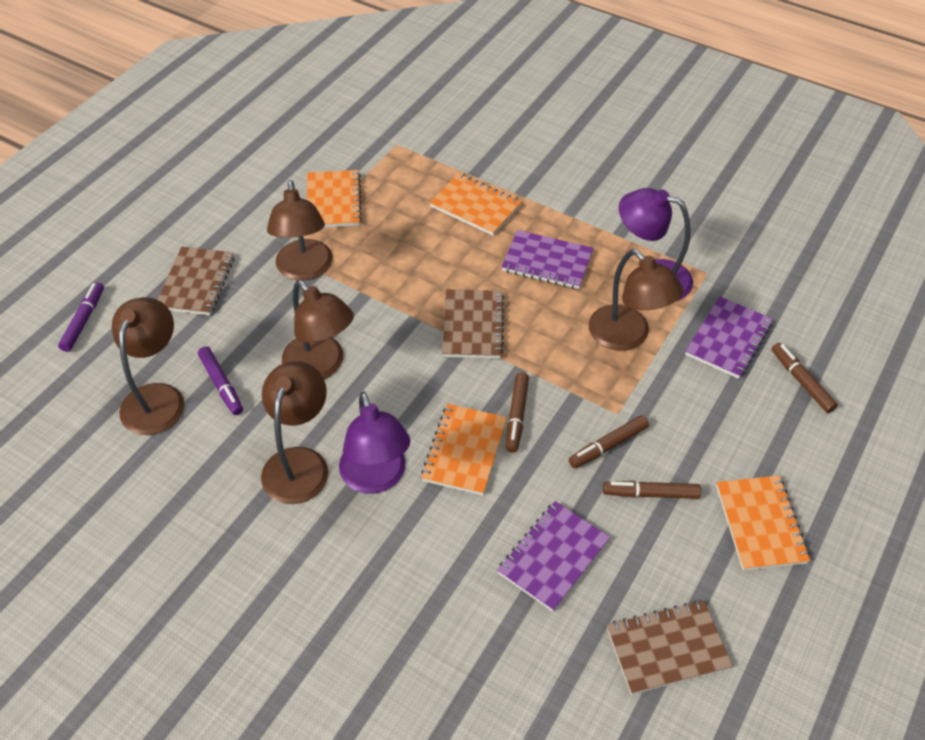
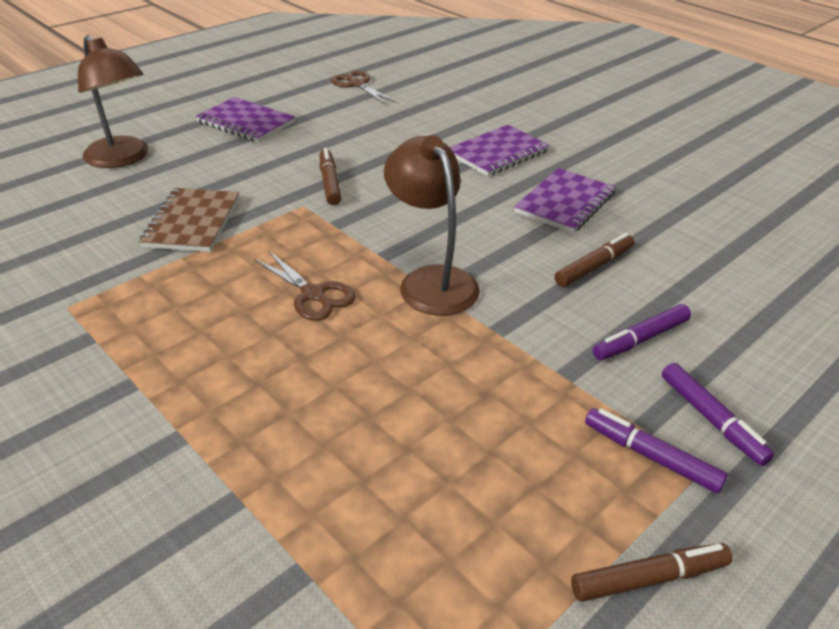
brown lamp: 5 -> 2
brown marker: 4 -> 3
brown notebook: 3 -> 1
brown scissors: 0 -> 2
orange notebook: 4 -> 0
purple lamp: 2 -> 0
purple marker: 2 -> 3

